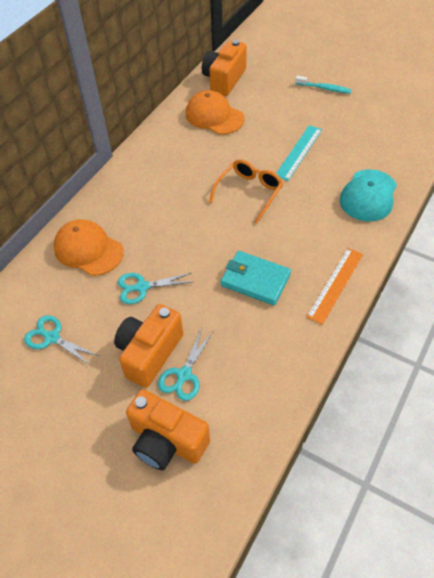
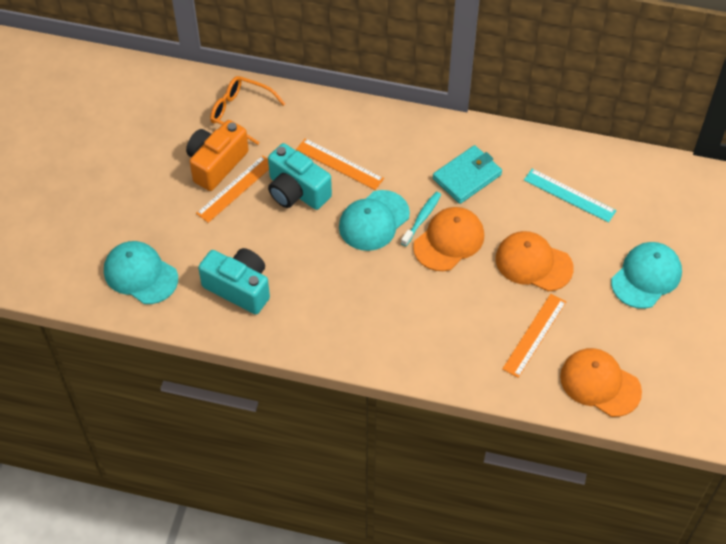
orange camera: 3 -> 1
orange cap: 2 -> 3
orange ruler: 1 -> 3
turquoise camera: 0 -> 2
turquoise cap: 1 -> 3
turquoise scissors: 3 -> 0

